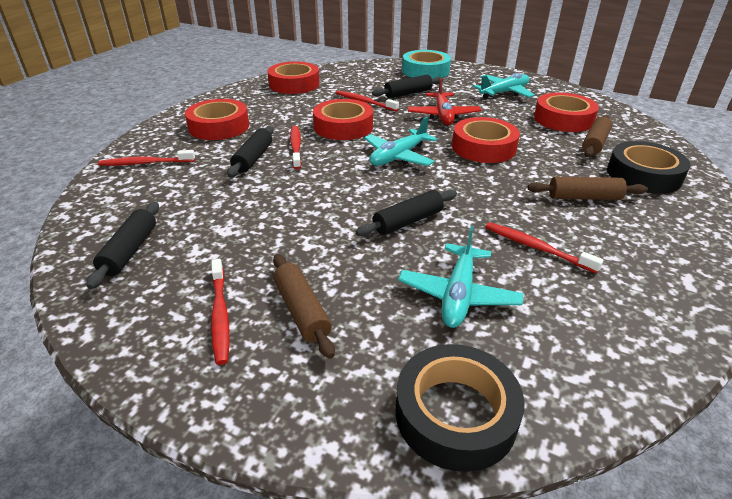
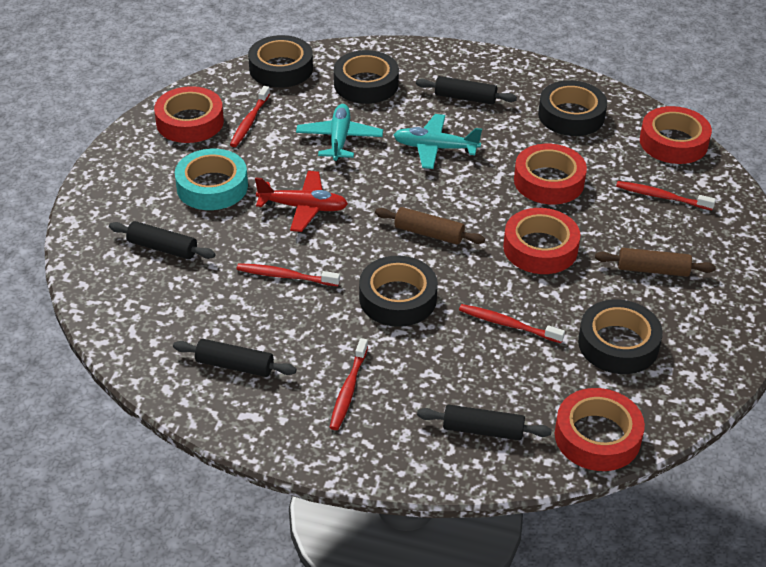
black tape: 2 -> 5
brown rolling pin: 3 -> 2
turquoise plane: 3 -> 2

